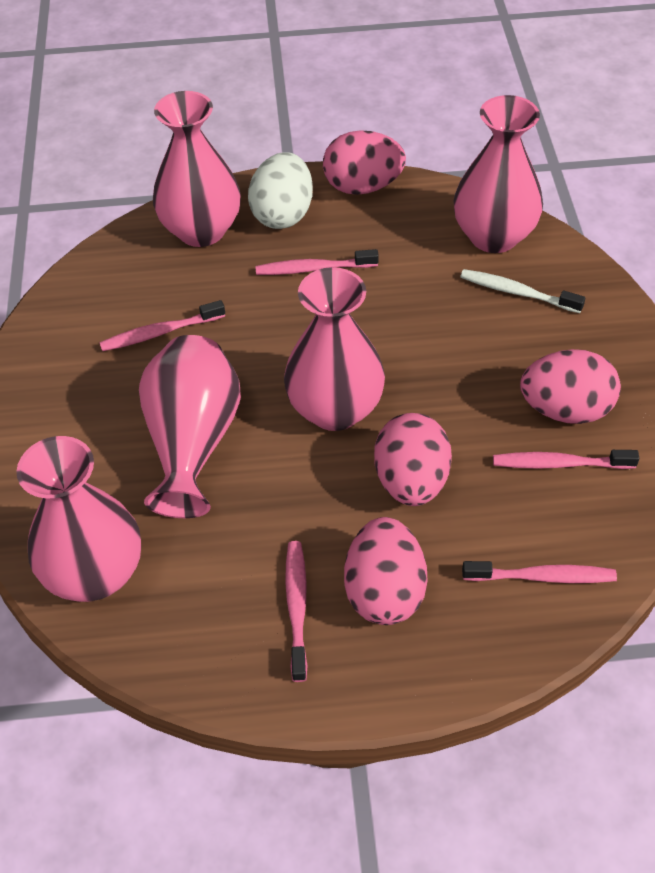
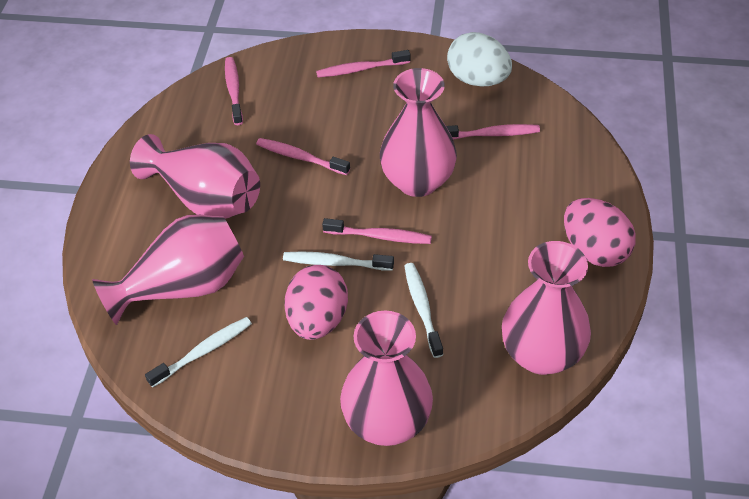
pink egg: 4 -> 2
white toothbrush: 1 -> 3

